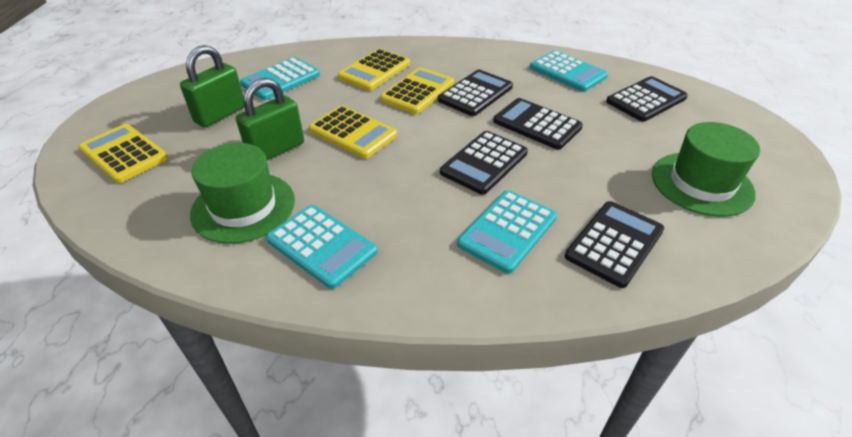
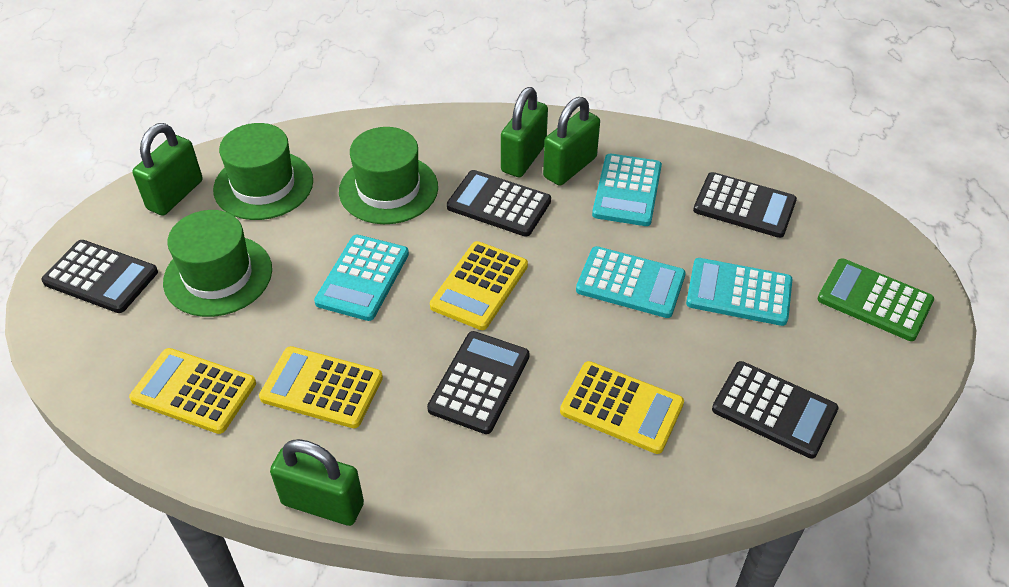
green calculator: 0 -> 1
green hat: 2 -> 3
green padlock: 2 -> 4

